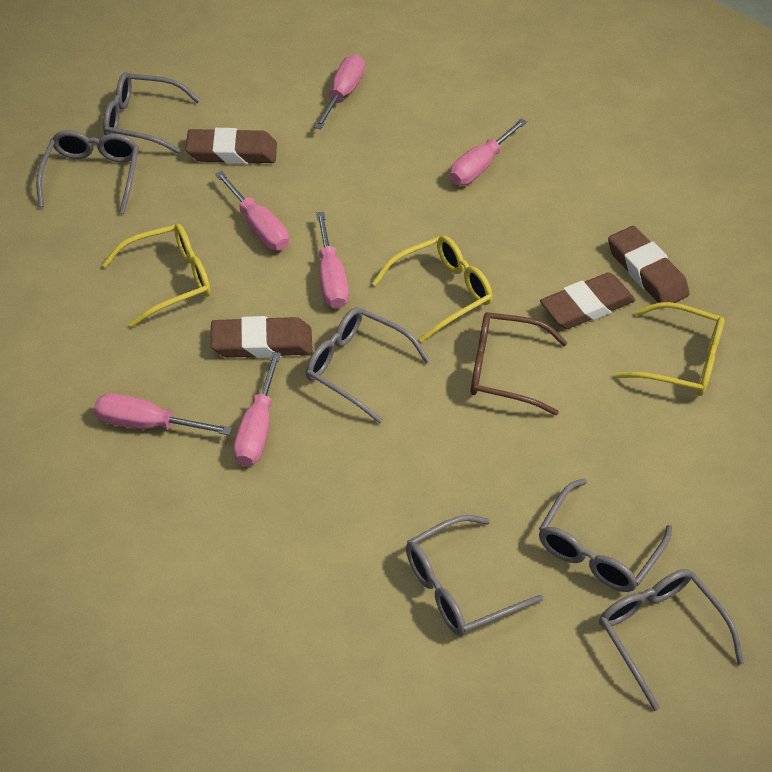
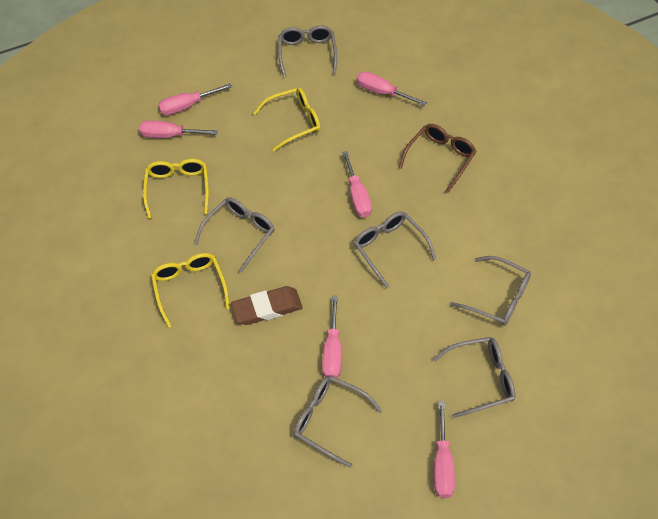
brown eraser: 4 -> 1

